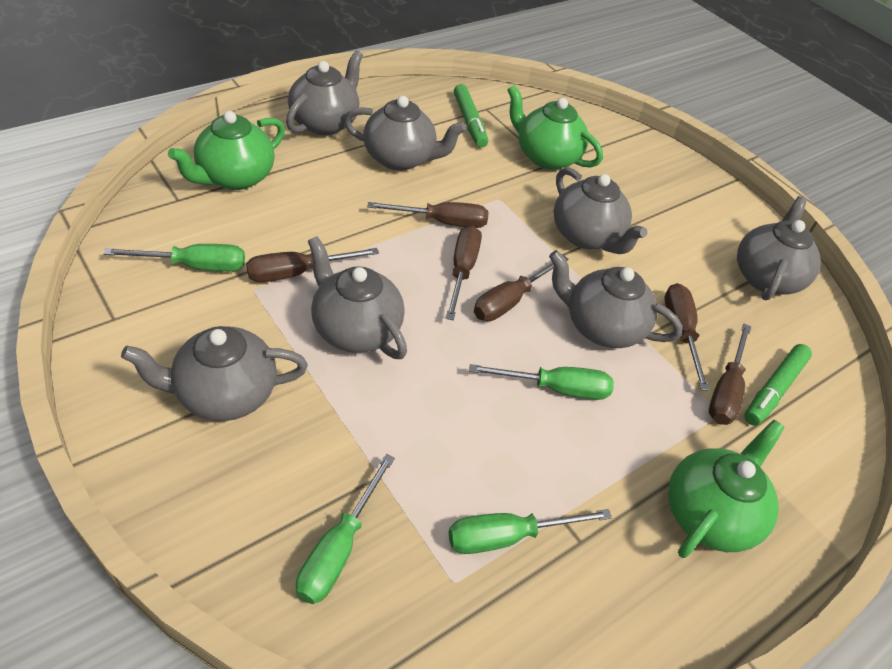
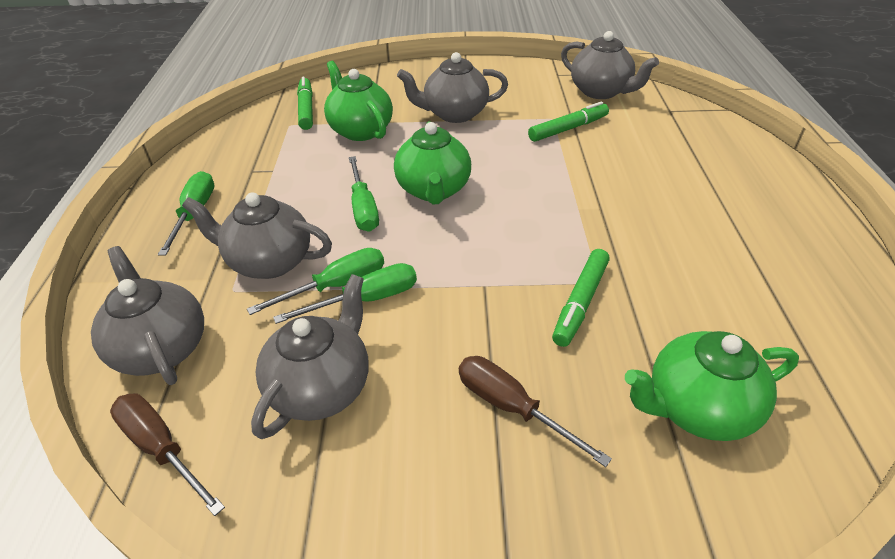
brown screwdriver: 6 -> 2
green marker: 2 -> 3
grey teapot: 7 -> 5

